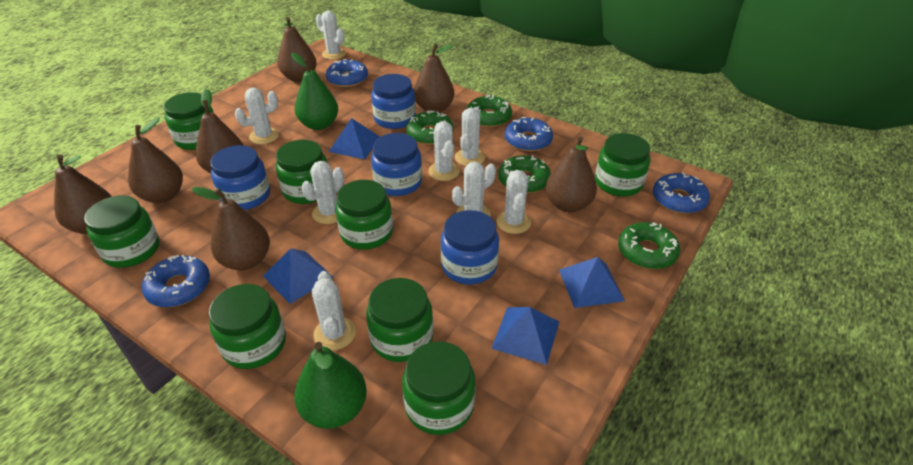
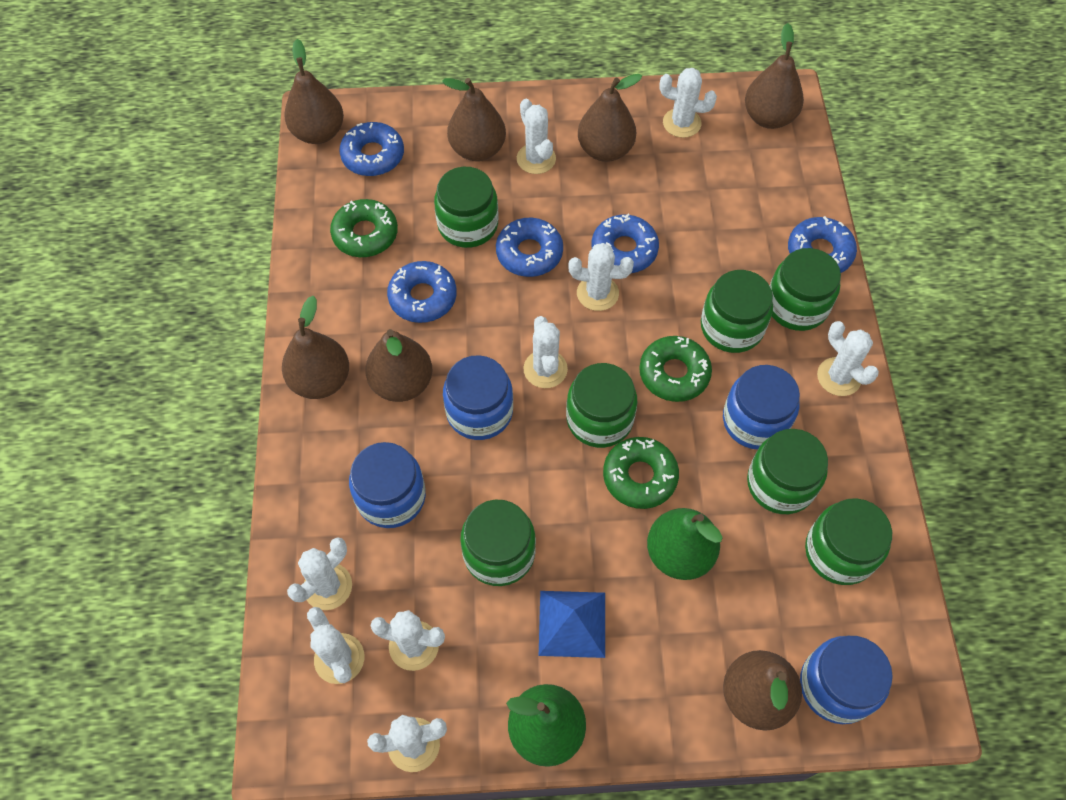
blue donut: 4 -> 5
blue pyramid: 4 -> 1
green donut: 4 -> 3
green jar: 8 -> 7
white cactus: 8 -> 9

